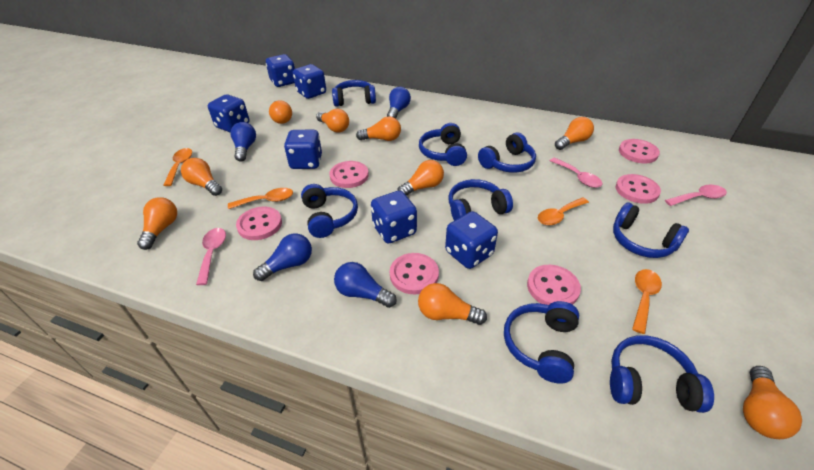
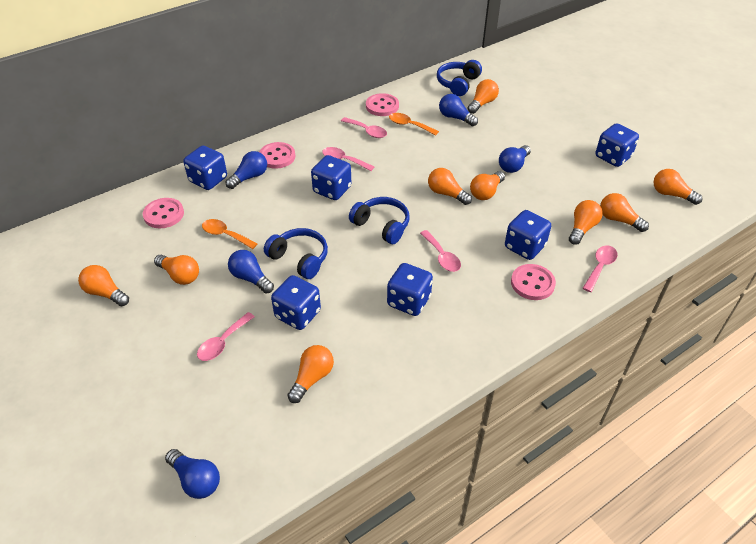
blue headphones: 8 -> 3
blue light bulb: 4 -> 5
orange spoon: 4 -> 2
pink button: 6 -> 4
pink spoon: 3 -> 5

